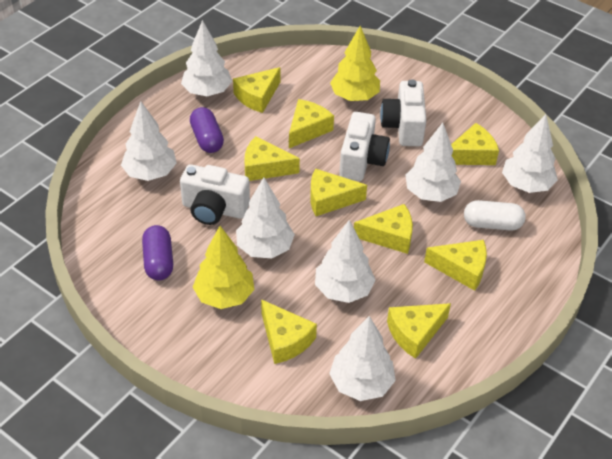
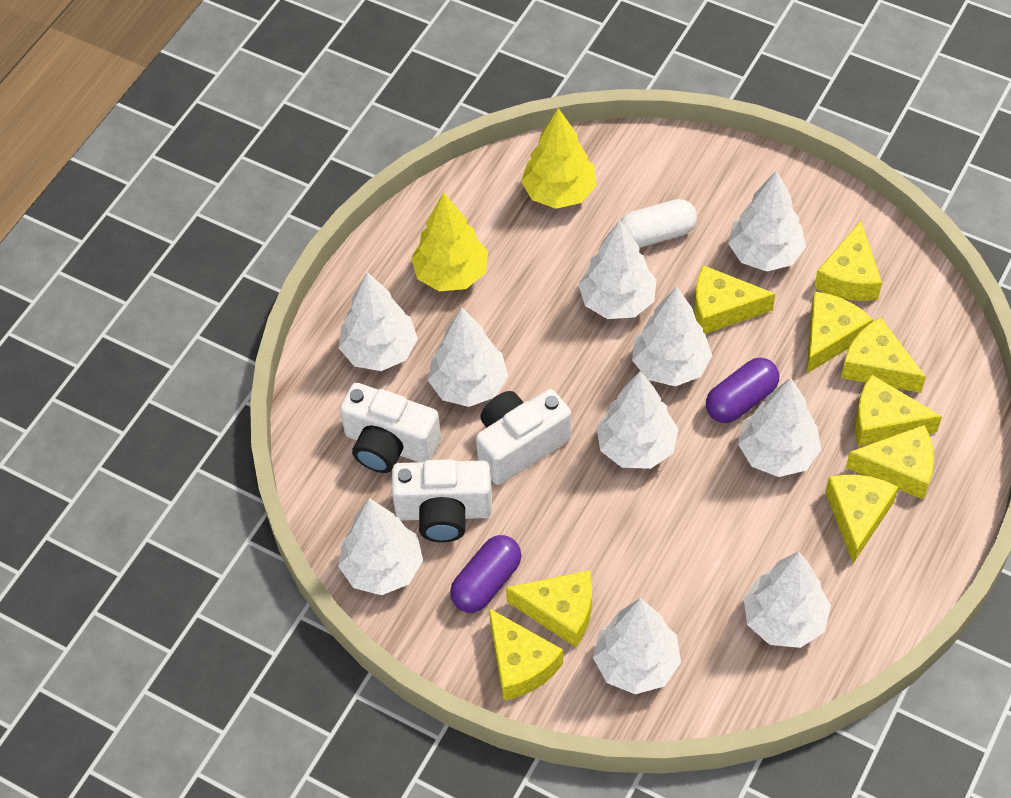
white tree: 7 -> 10

